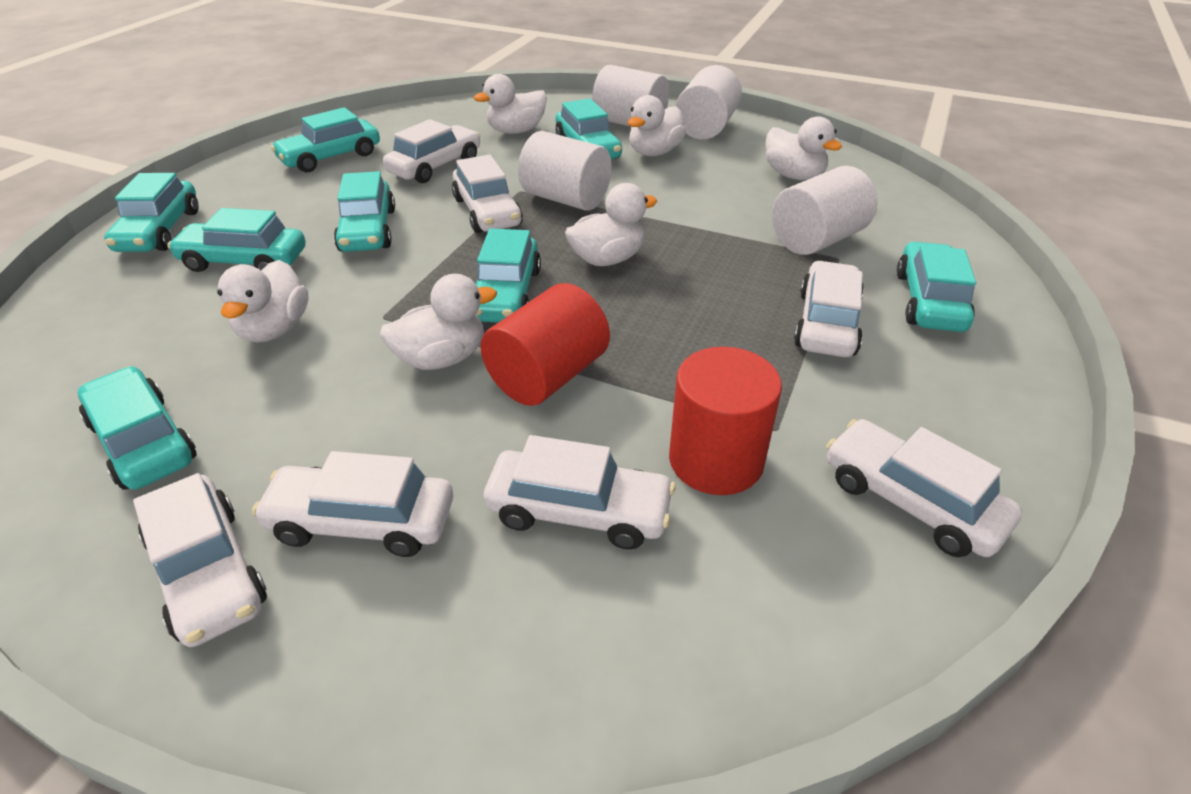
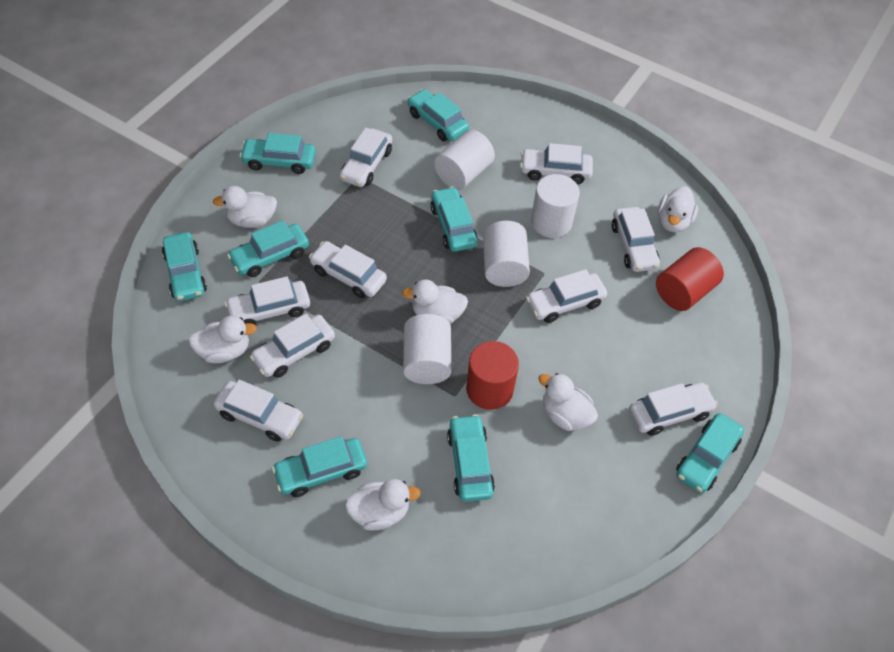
white car: 7 -> 9

